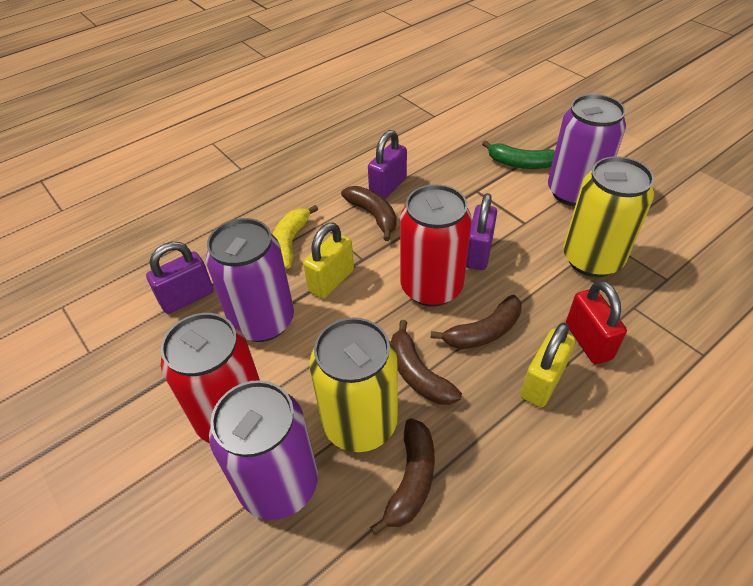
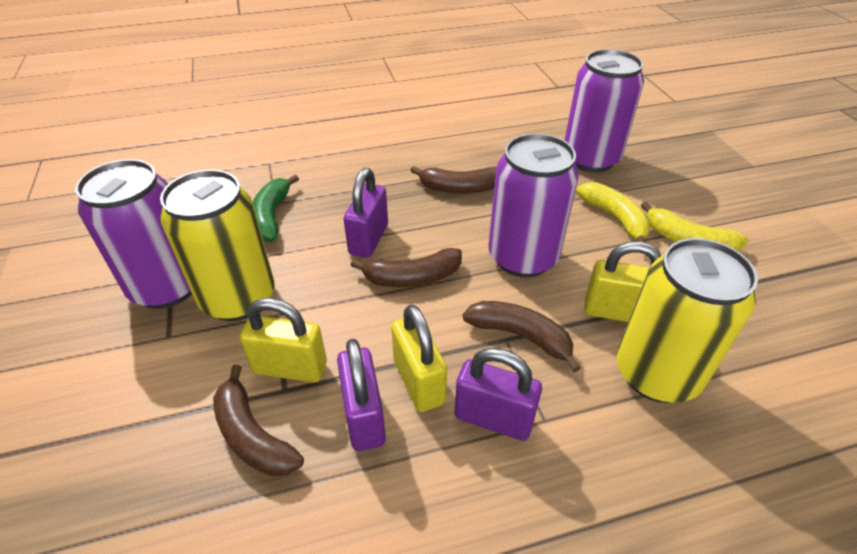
red can: 2 -> 0
red padlock: 1 -> 0
yellow banana: 1 -> 2
yellow padlock: 2 -> 3

